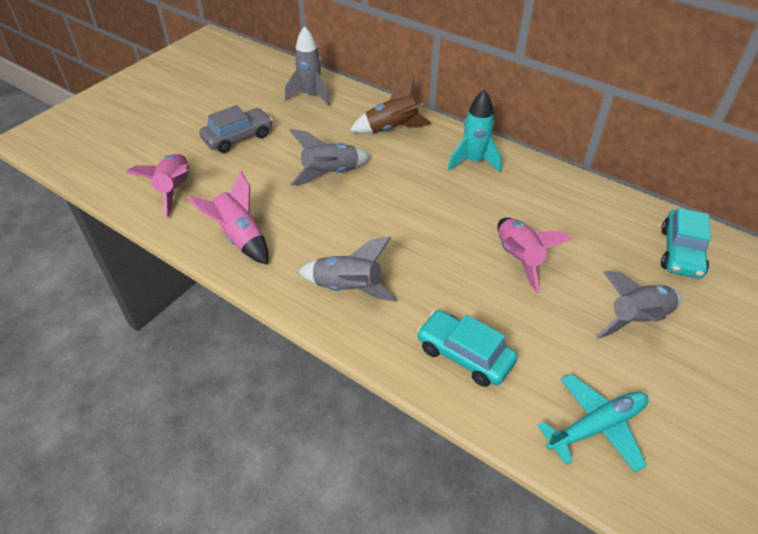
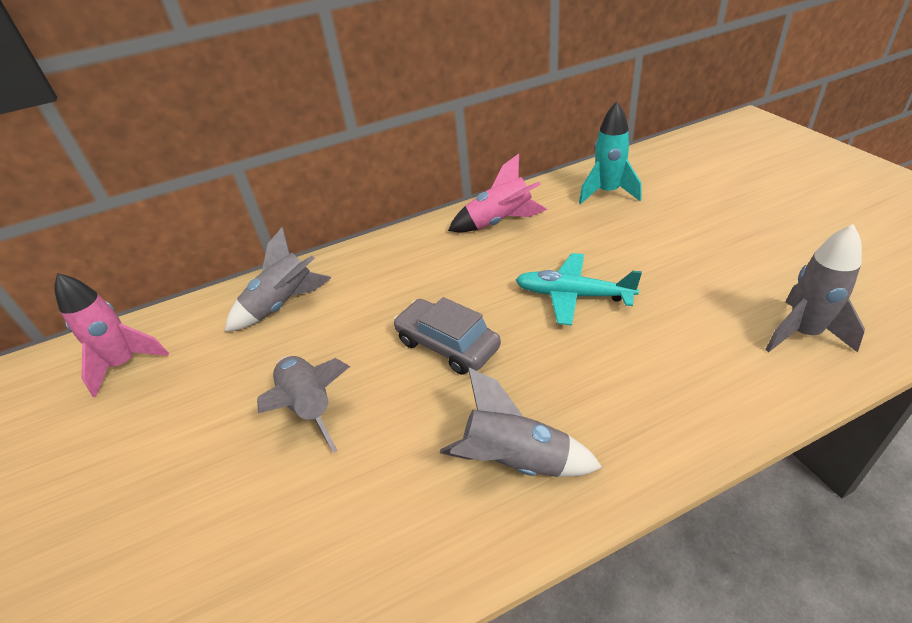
brown rocket: 1 -> 0
pink rocket: 3 -> 2
turquoise car: 2 -> 0

